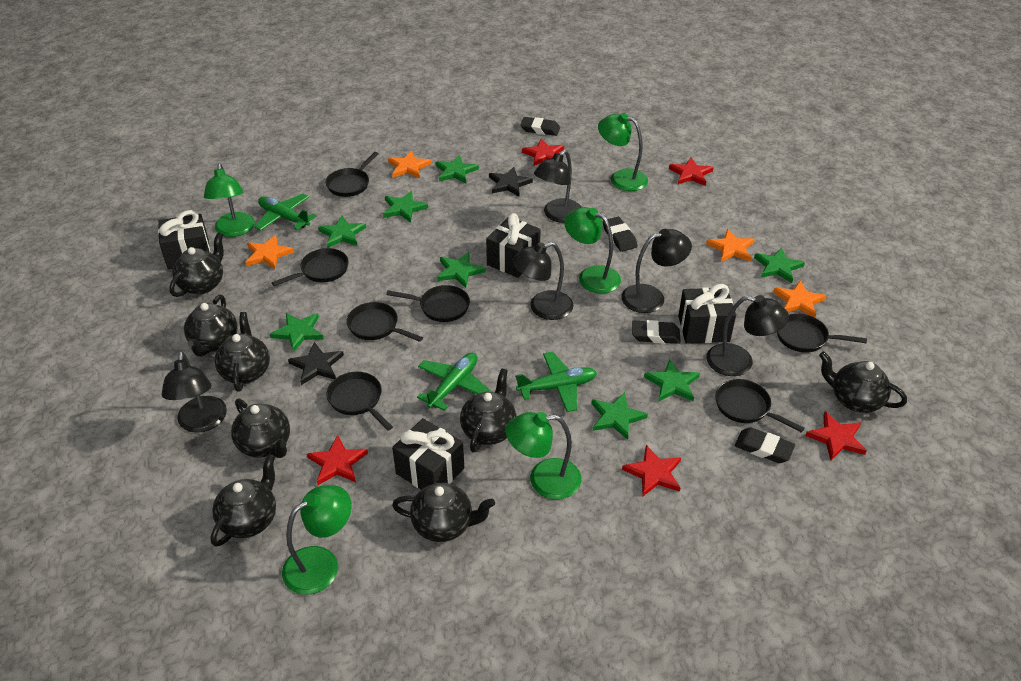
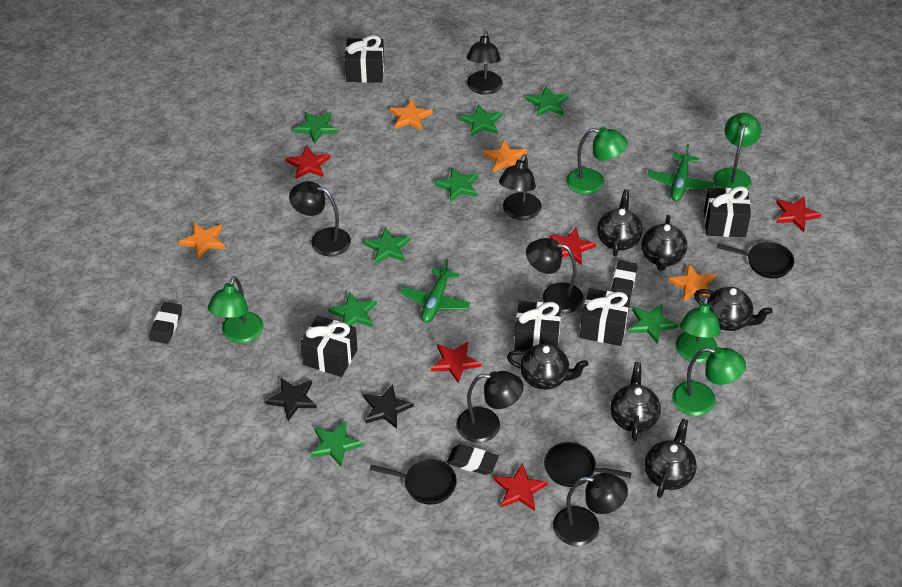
black eraser: 4 -> 3
black gift: 4 -> 5
black lamp: 5 -> 6
black pan: 7 -> 3
black teapot: 8 -> 6
green plane: 3 -> 2

